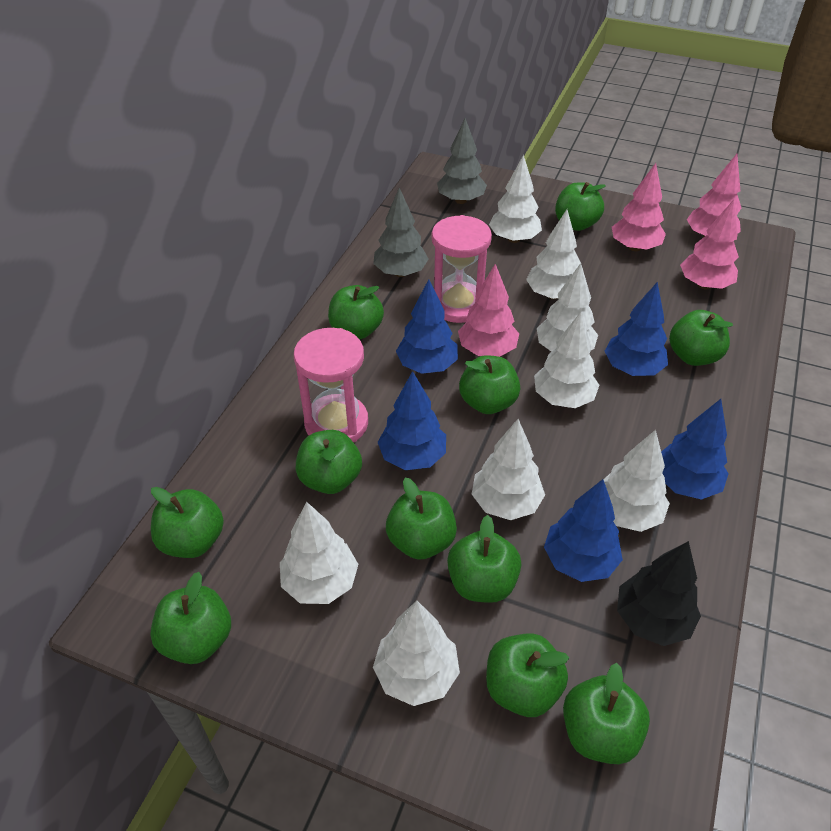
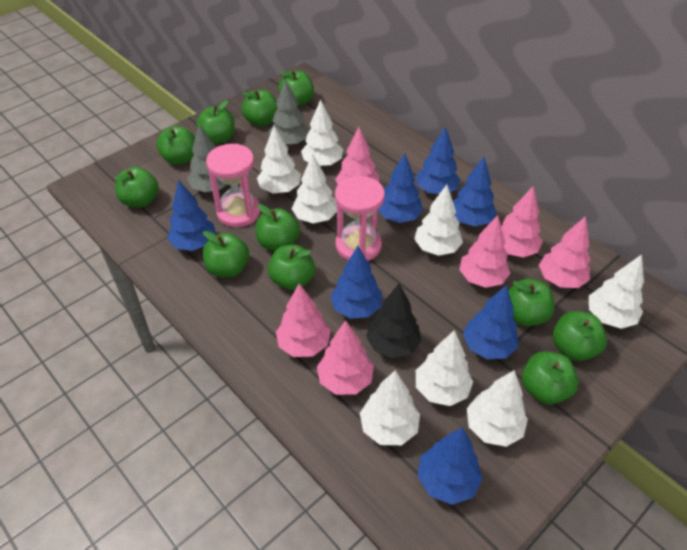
blue tree: 5 -> 7
pink tree: 4 -> 6

